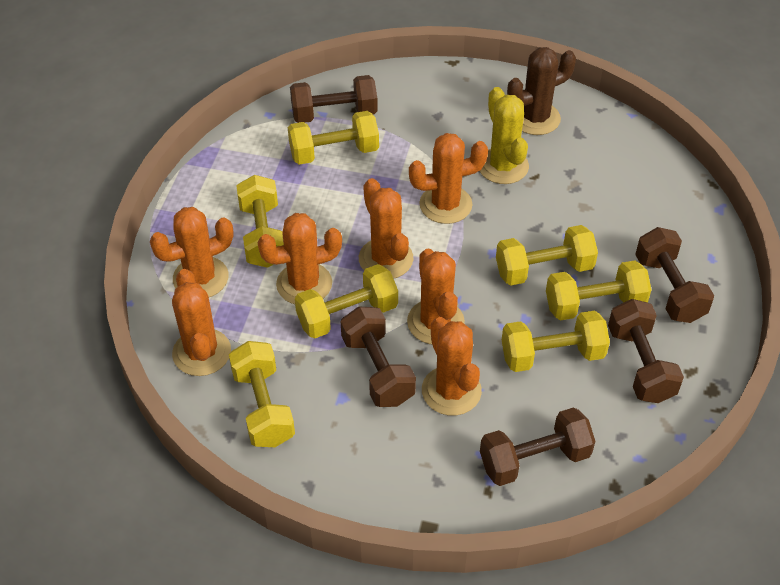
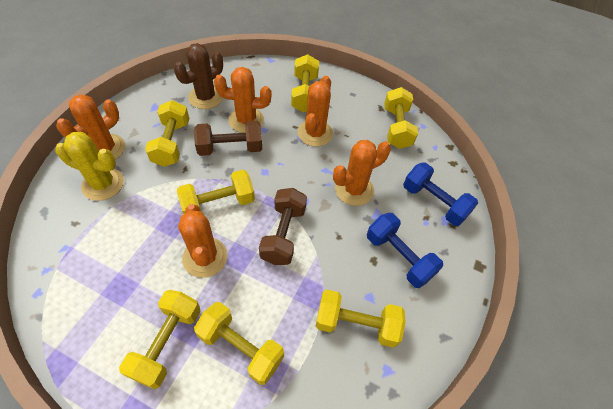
blue dumbbell: 0 -> 2
brown dumbbell: 5 -> 2
orange cactus: 7 -> 5

